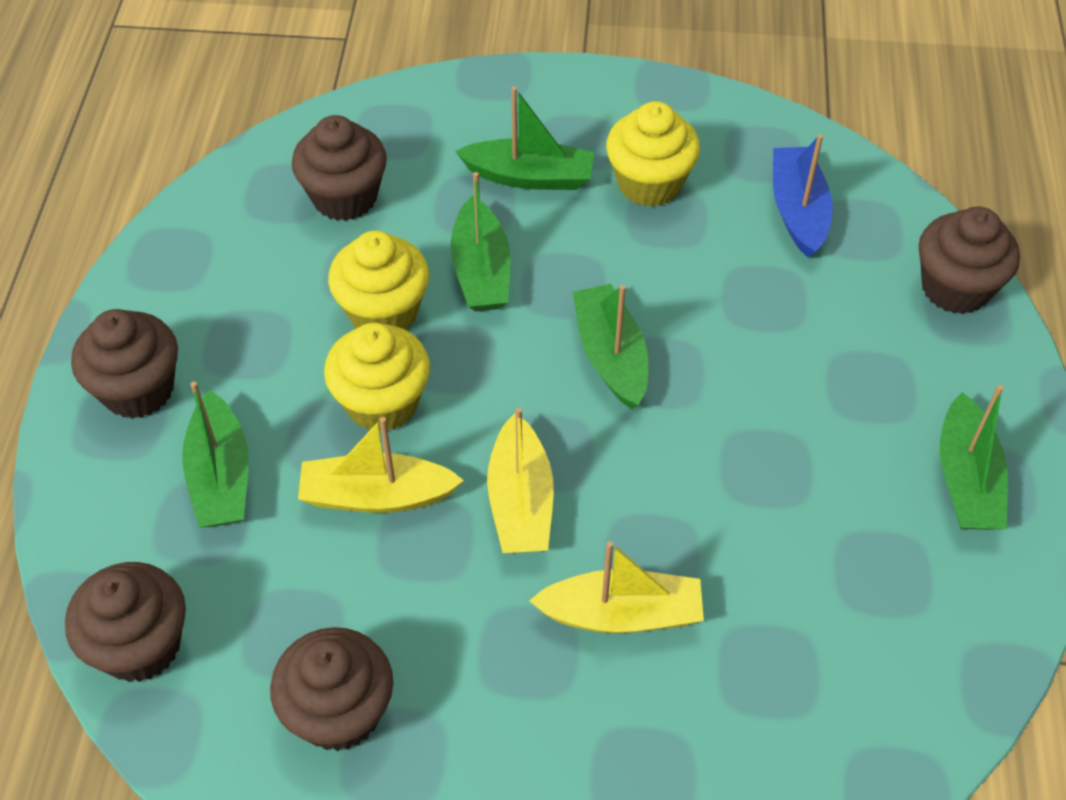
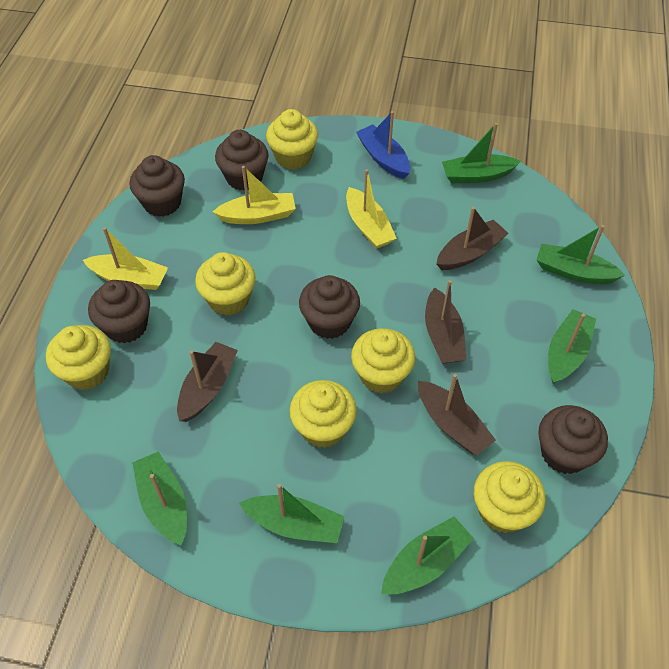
brown boat: 0 -> 4
green boat: 5 -> 6
yellow cupcake: 3 -> 6

